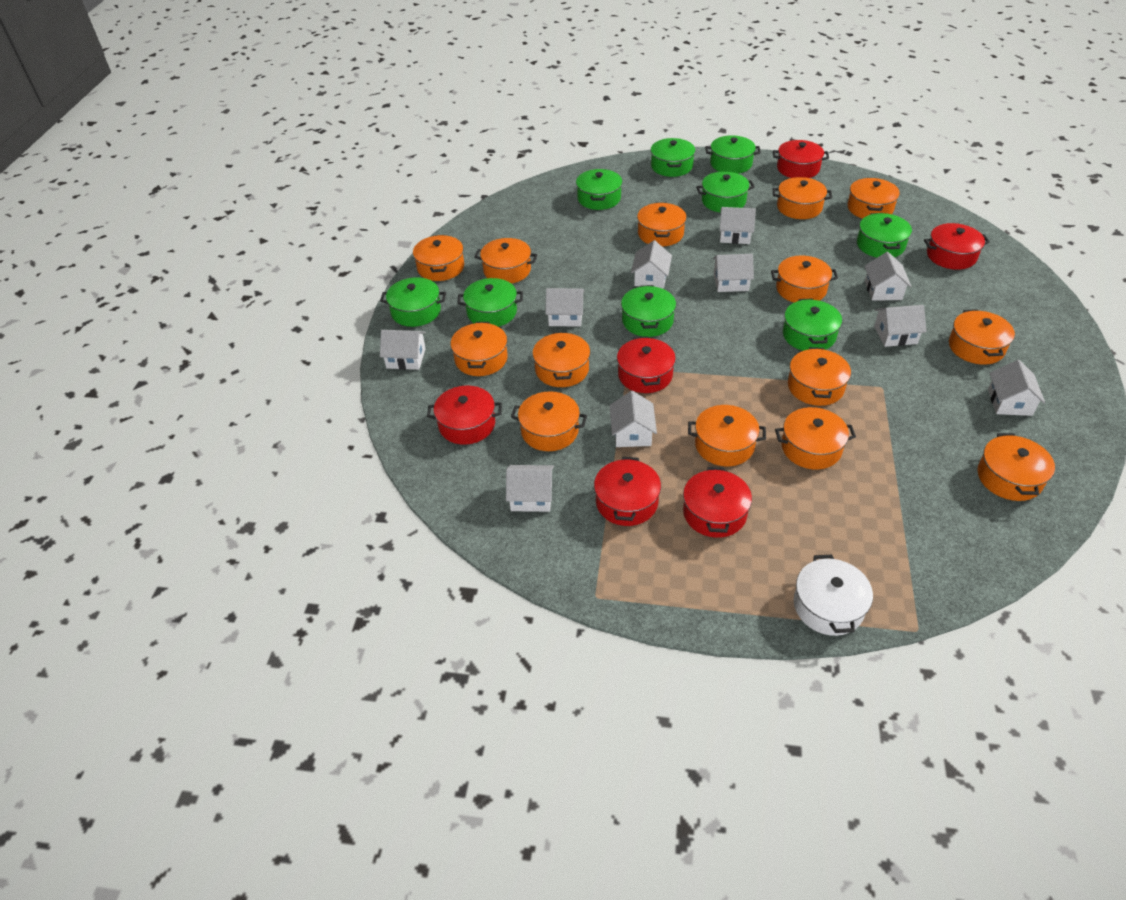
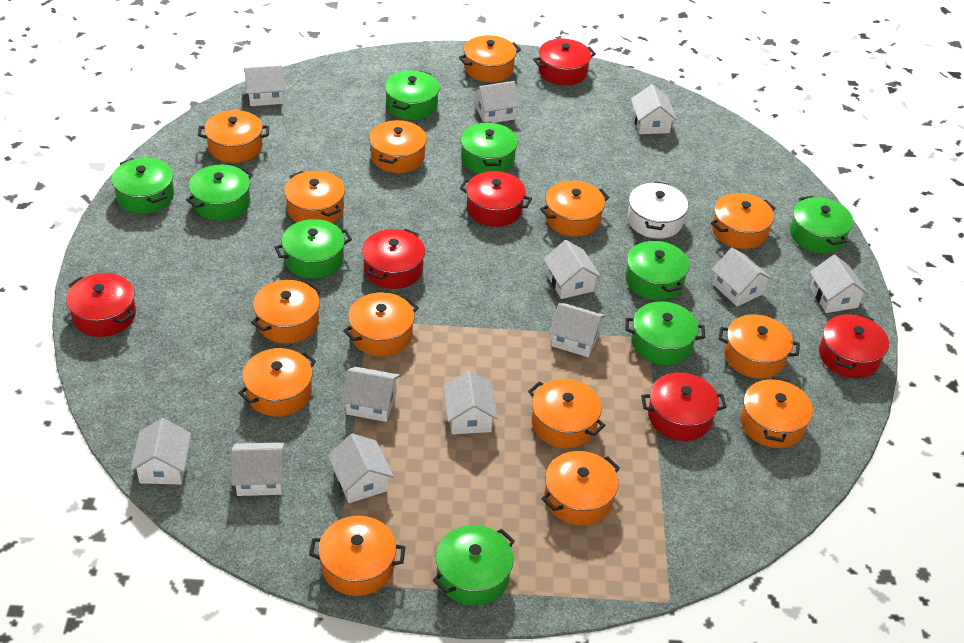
white house: 10 -> 12

